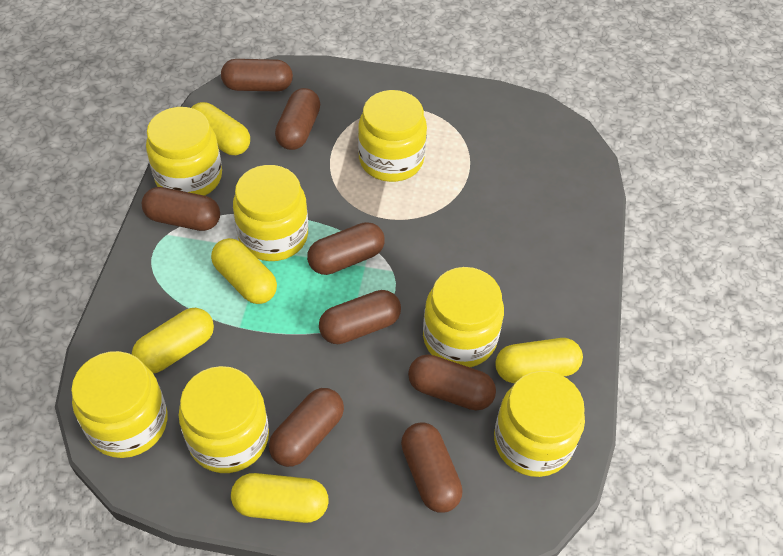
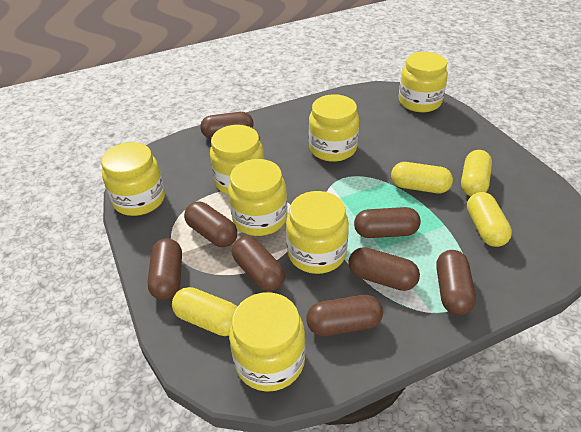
yellow capsule: 5 -> 4

